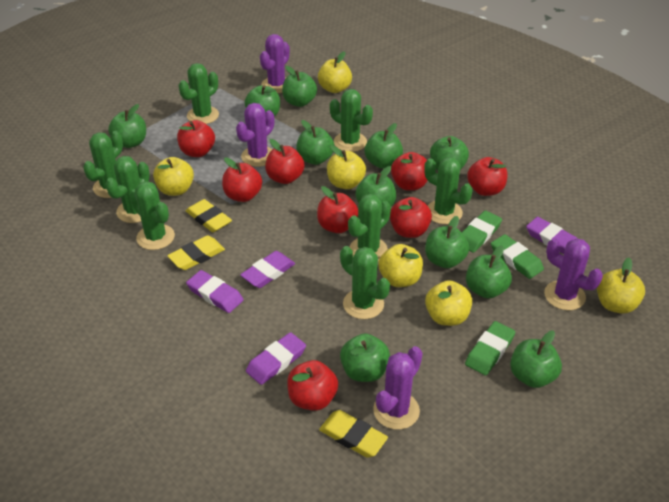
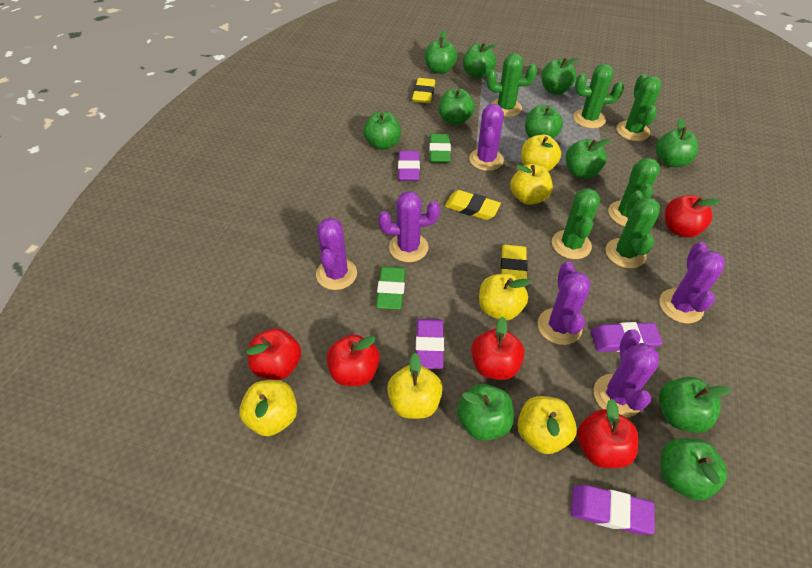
green cactus: 8 -> 6
green eraser: 3 -> 2
purple cactus: 4 -> 6
red apple: 8 -> 5

